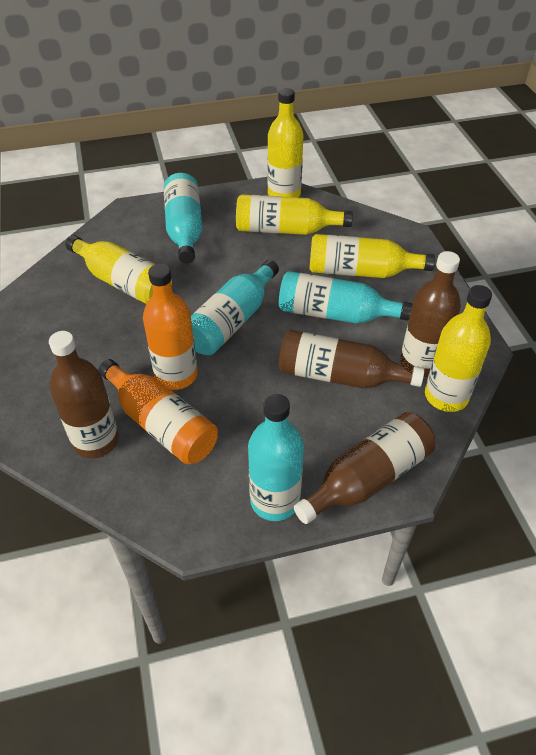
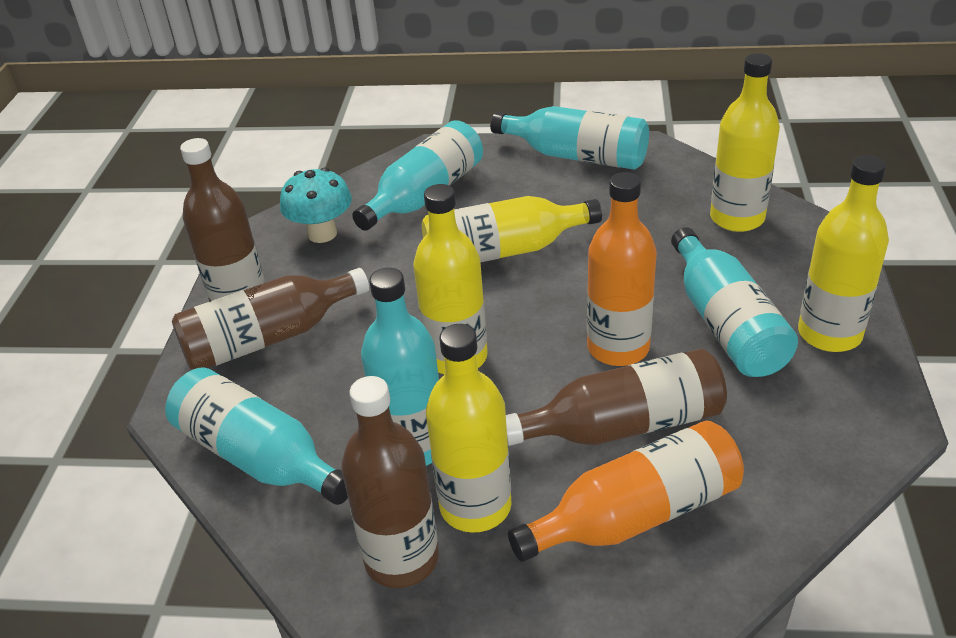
turquoise bottle: 4 -> 5
turquoise mushroom: 0 -> 1

